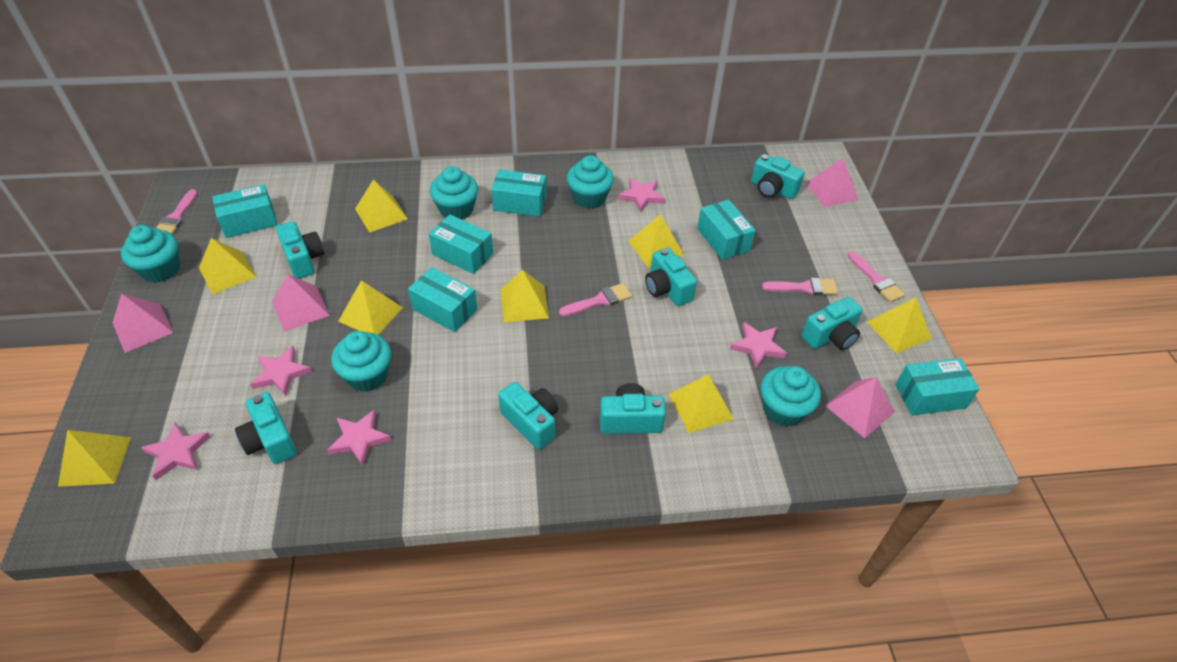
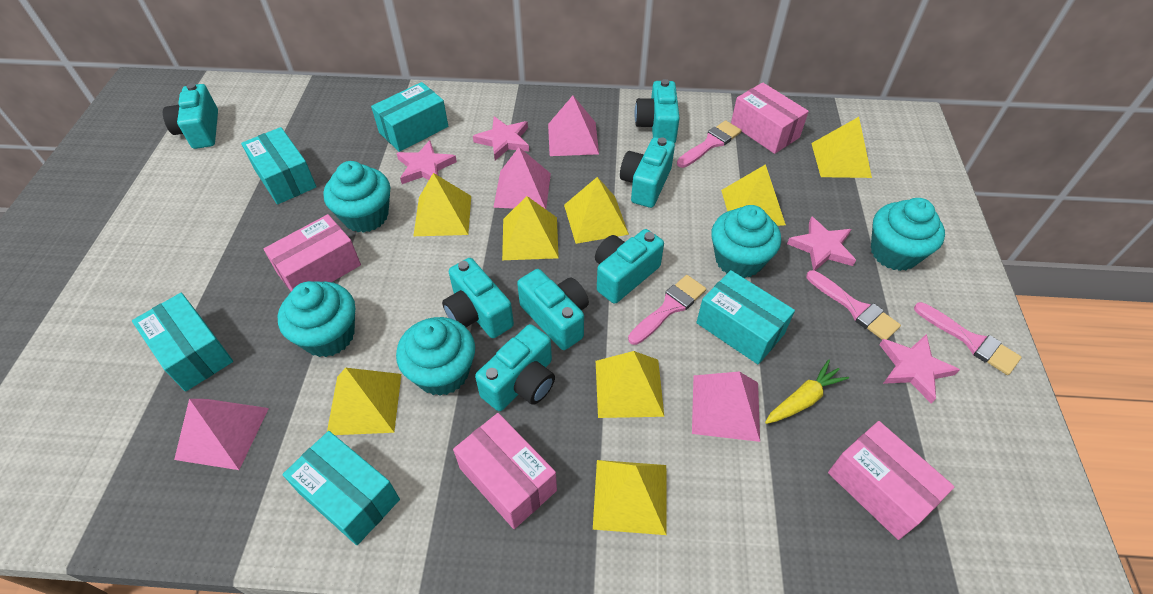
pink box: 0 -> 4
pink star: 5 -> 4
turquoise box: 6 -> 5
yellow carrot: 0 -> 1

